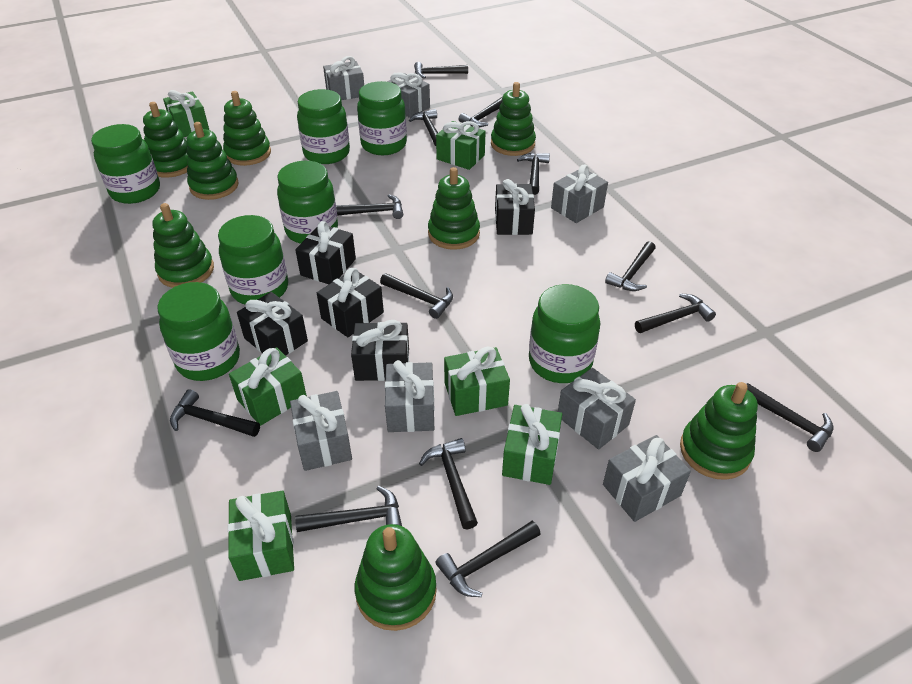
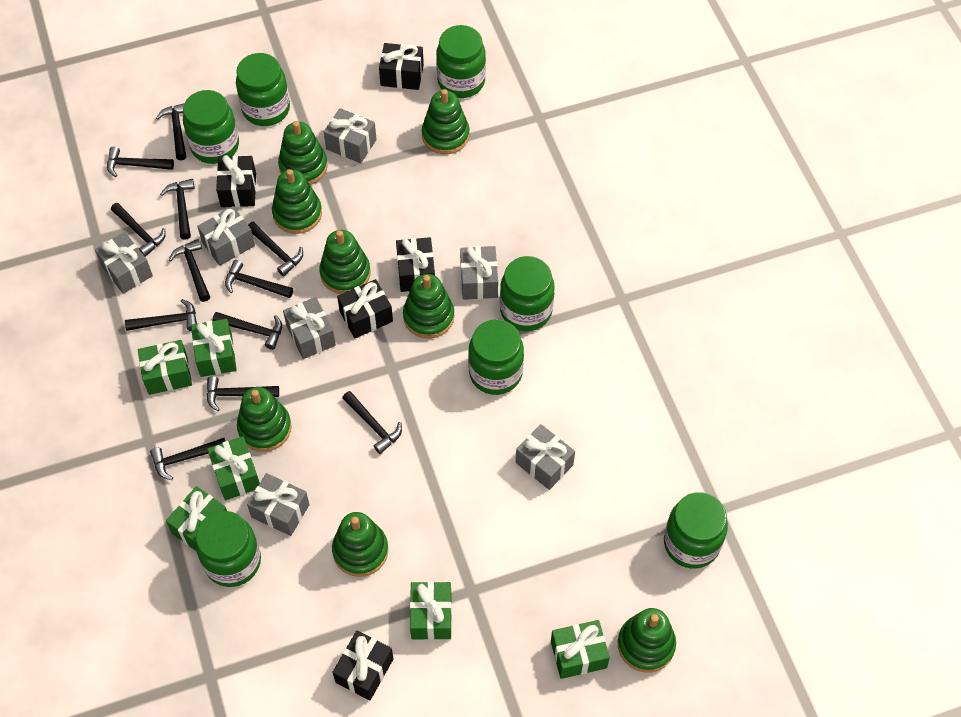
black hammer: 13 -> 12

